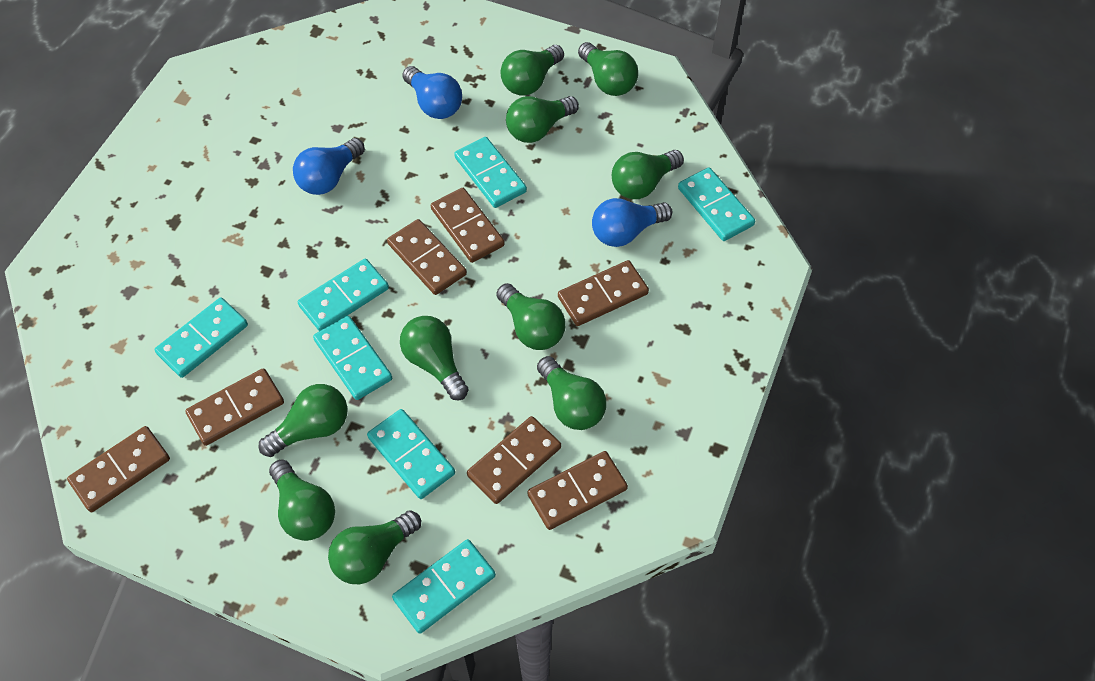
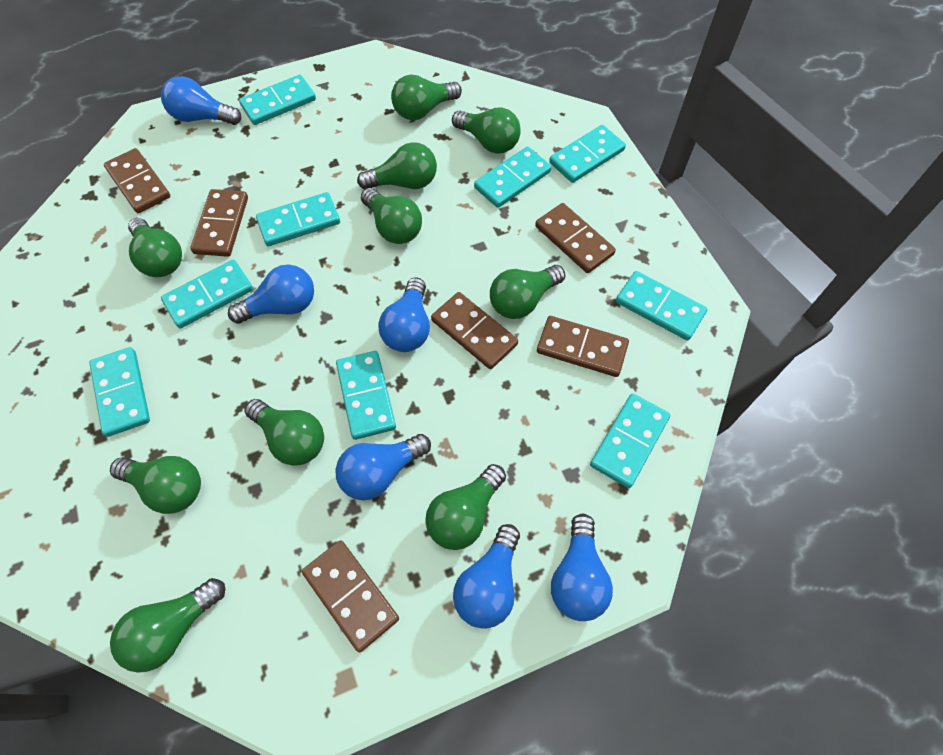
blue light bulb: 3 -> 6
brown domino: 7 -> 6
turquoise domino: 7 -> 9

